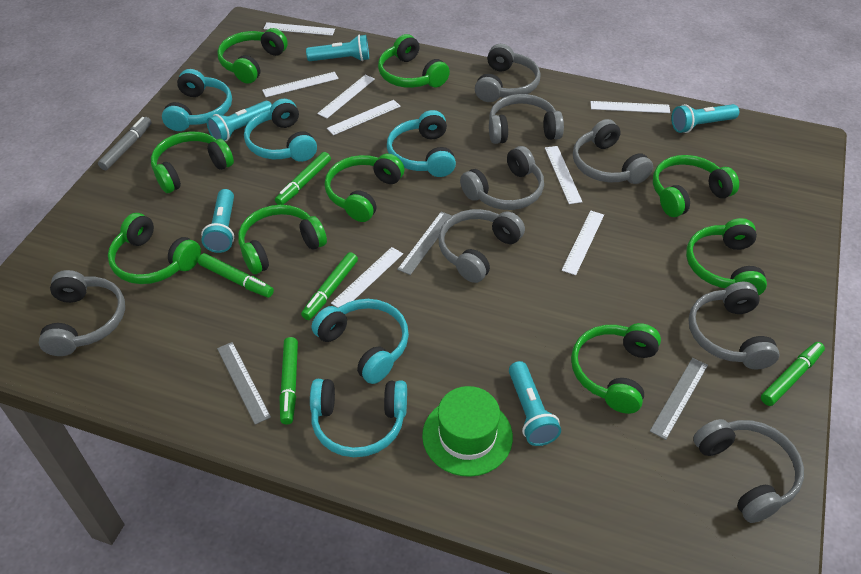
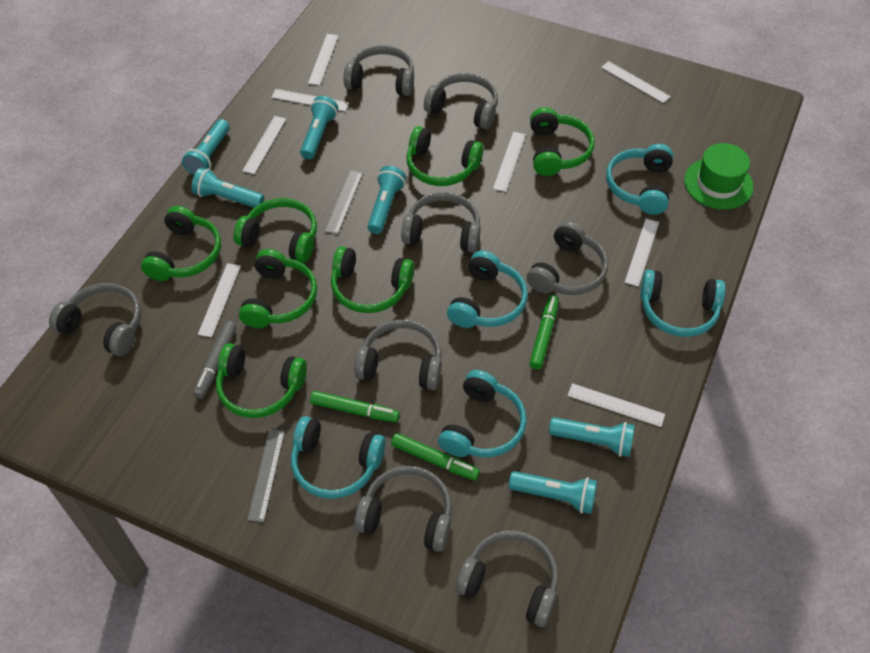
green headphones: 9 -> 7
green marker: 5 -> 3
grey ruler: 3 -> 2
turquoise flashlight: 5 -> 6

